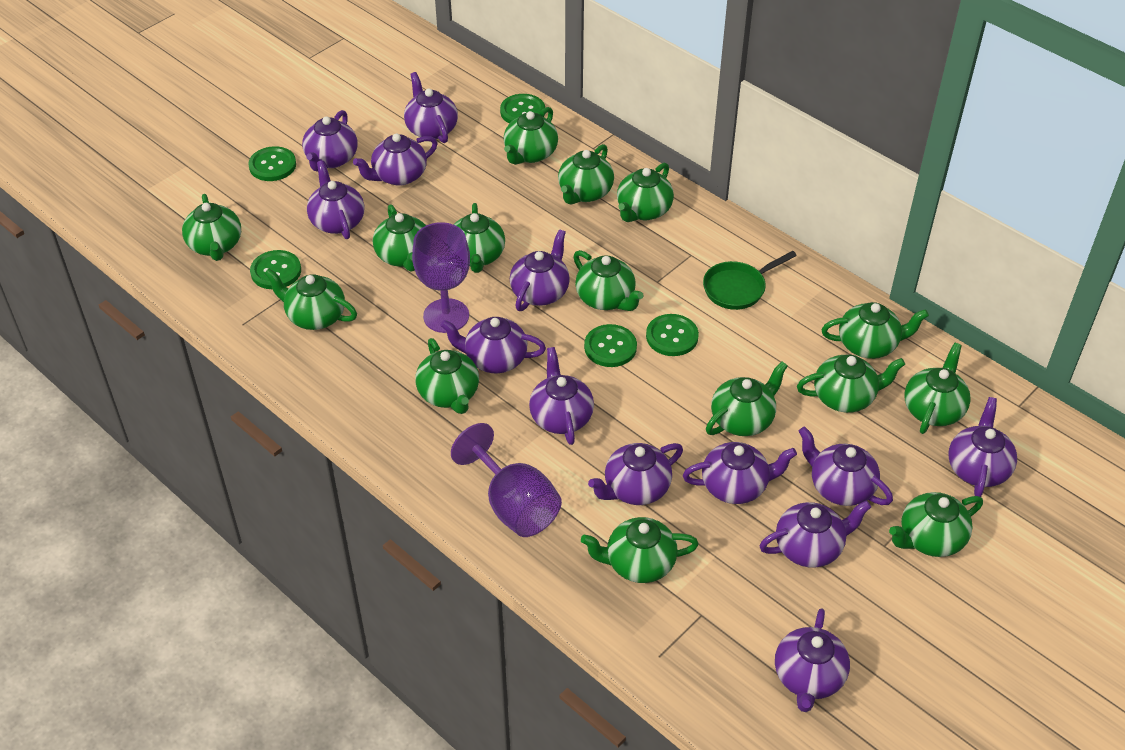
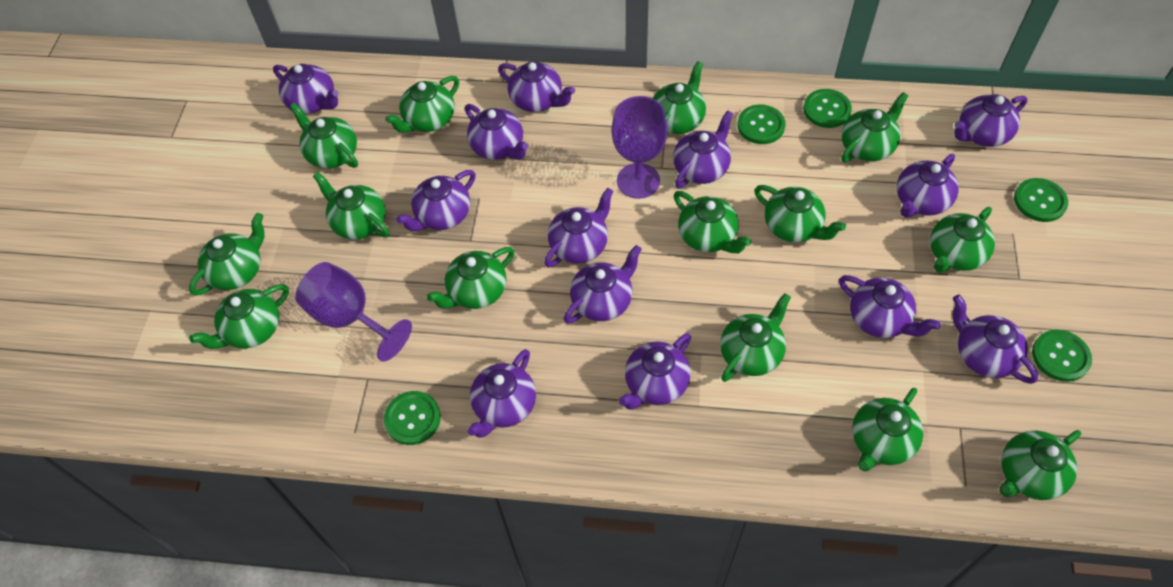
green pan: 1 -> 0
green teapot: 15 -> 14

